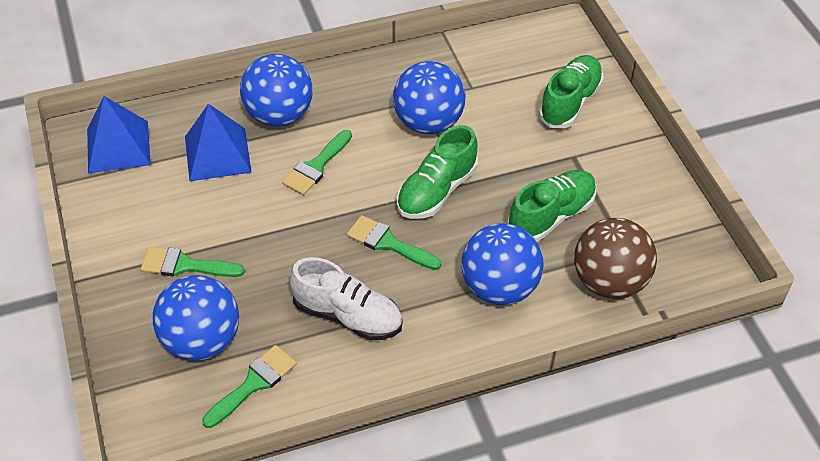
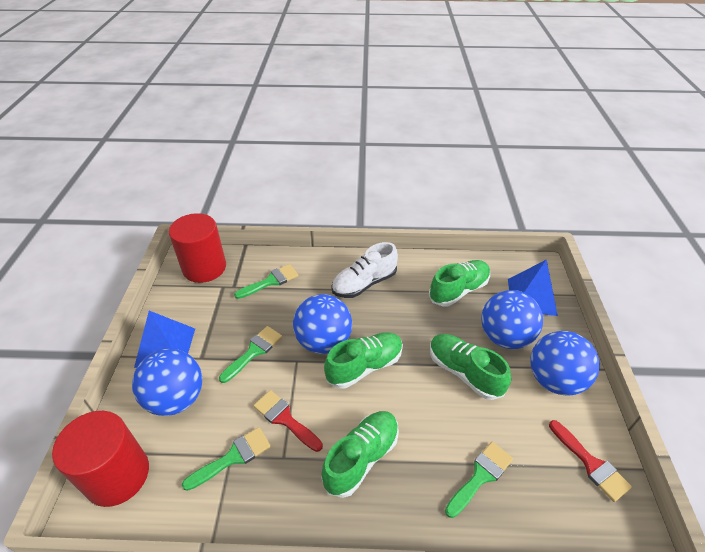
brown ball: 1 -> 0
green shoe: 3 -> 4
red brush: 0 -> 2
red cylinder: 0 -> 2

